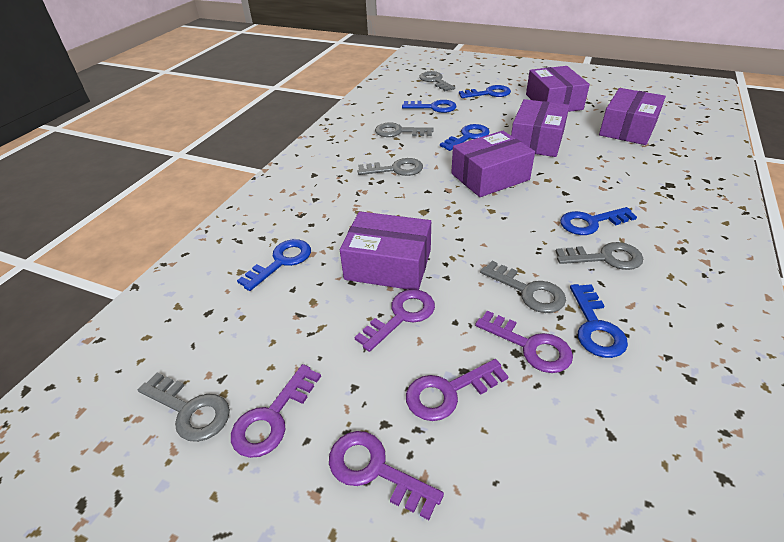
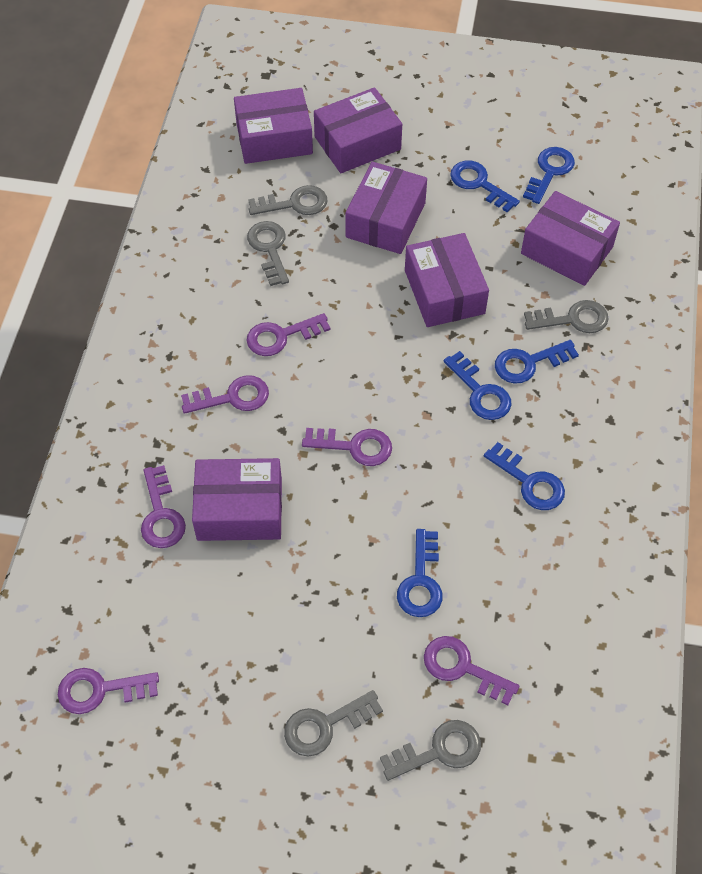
grey key: 6 -> 5
purple box: 5 -> 6
purple key: 5 -> 6

